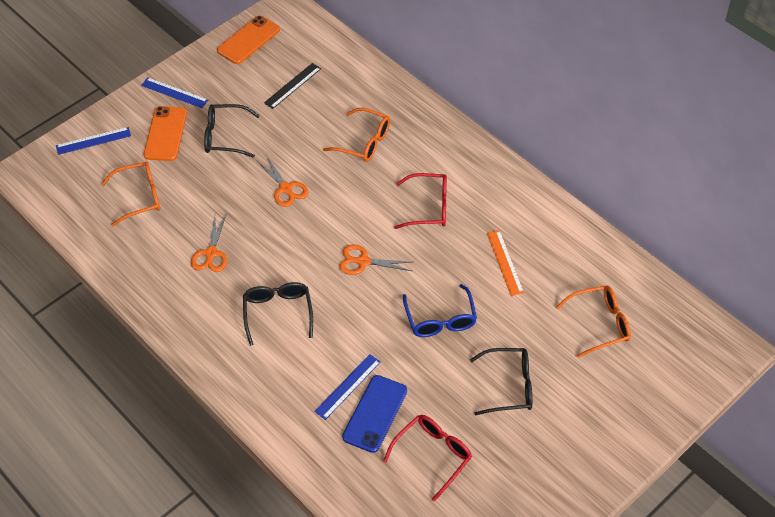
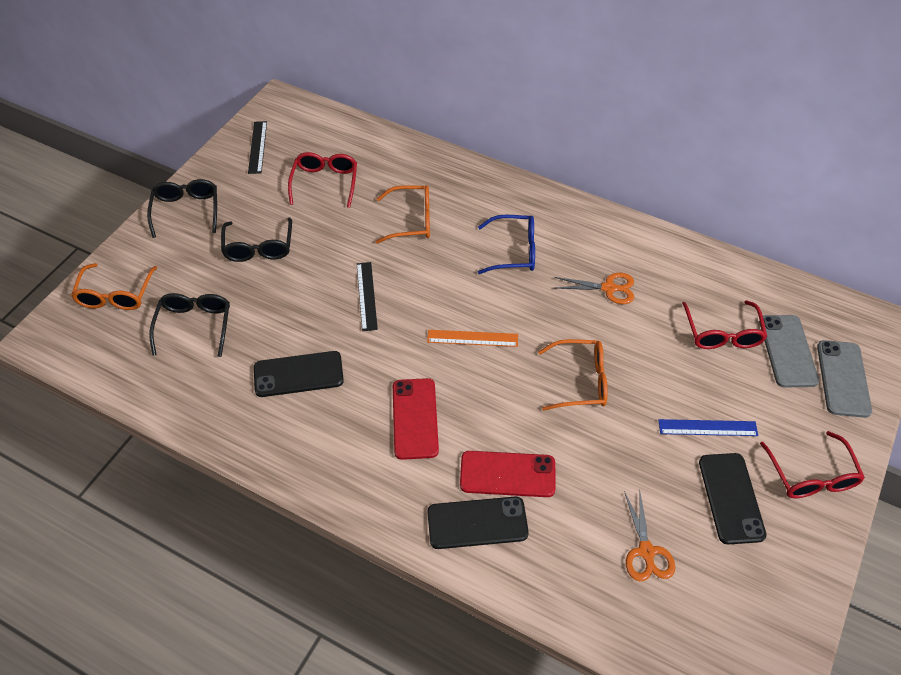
black phone: 0 -> 3
black ruler: 1 -> 2
blue phone: 1 -> 0
blue ruler: 3 -> 1
grey phone: 0 -> 2
orange phone: 2 -> 0
orange scissors: 3 -> 2
red glasses: 2 -> 3
red phone: 0 -> 2

